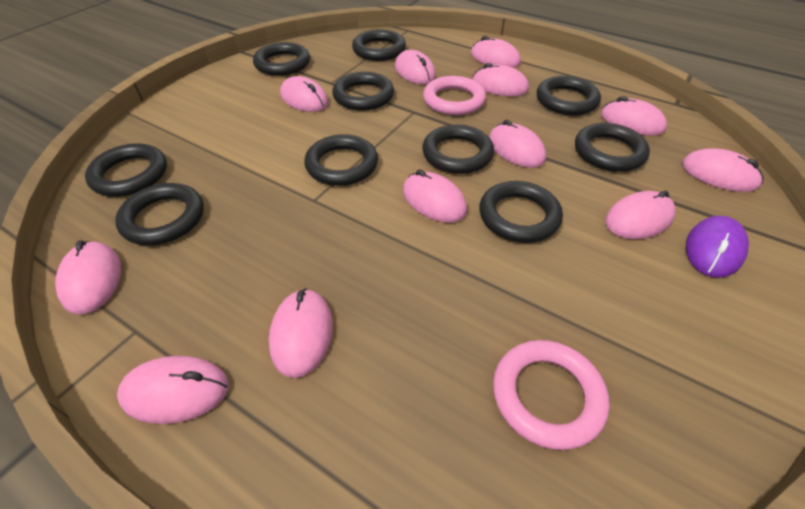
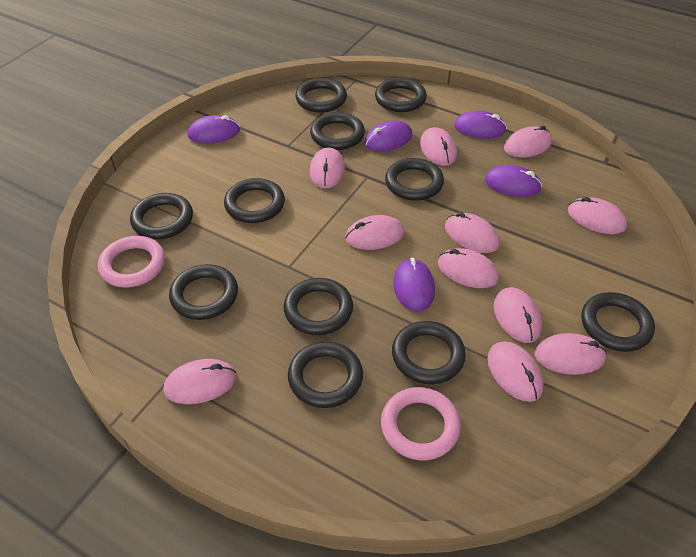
black ring: 10 -> 11
pink mouse: 12 -> 11
purple mouse: 1 -> 5

